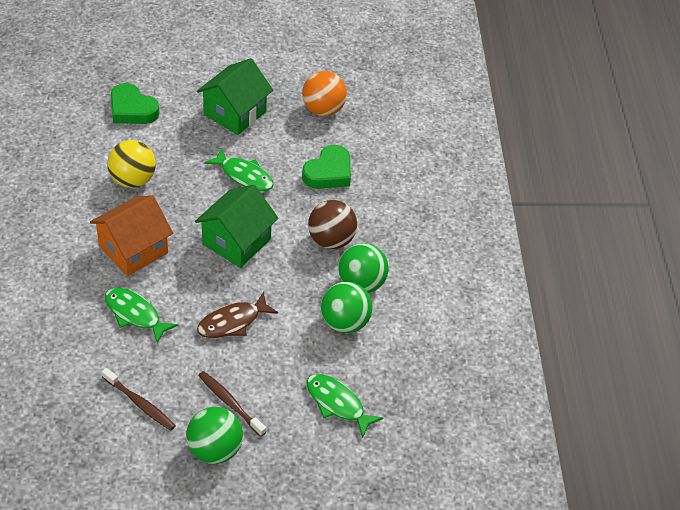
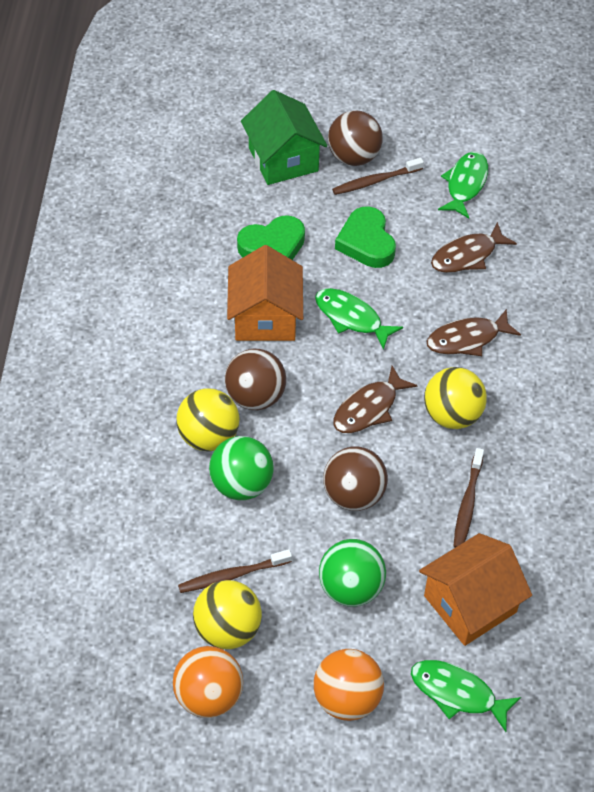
brown ball: 1 -> 3
brown fish: 1 -> 3
brown toothbrush: 2 -> 3
green ball: 3 -> 2
green house: 2 -> 1
orange ball: 1 -> 2
orange house: 1 -> 2
yellow ball: 1 -> 3

